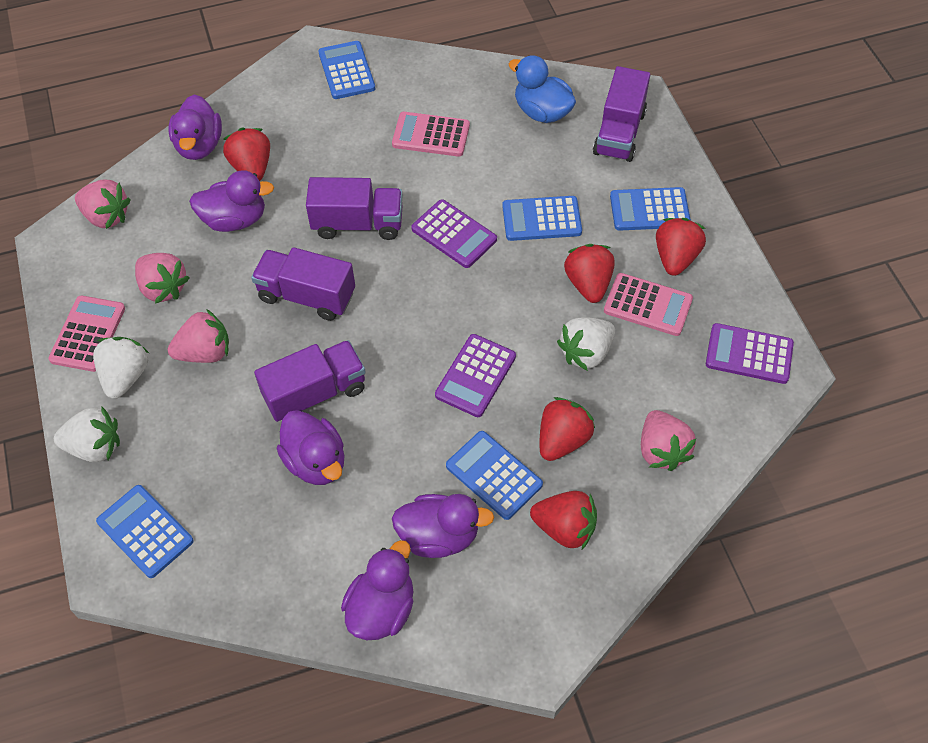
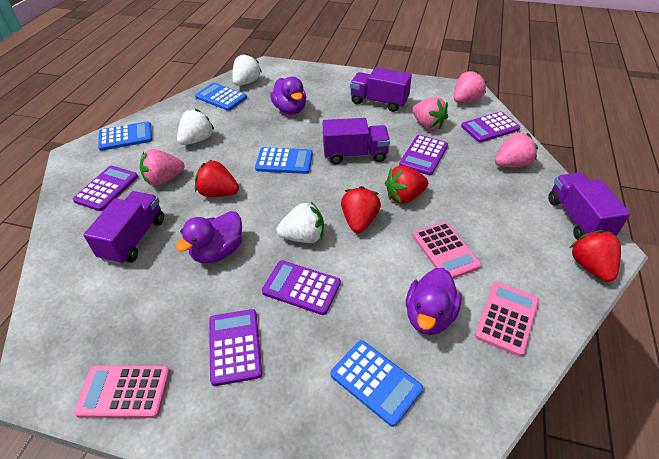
blue calculator: 5 -> 4
blue duck: 1 -> 0
purple calculator: 3 -> 5
purple duck: 5 -> 3
red strawberry: 5 -> 4

